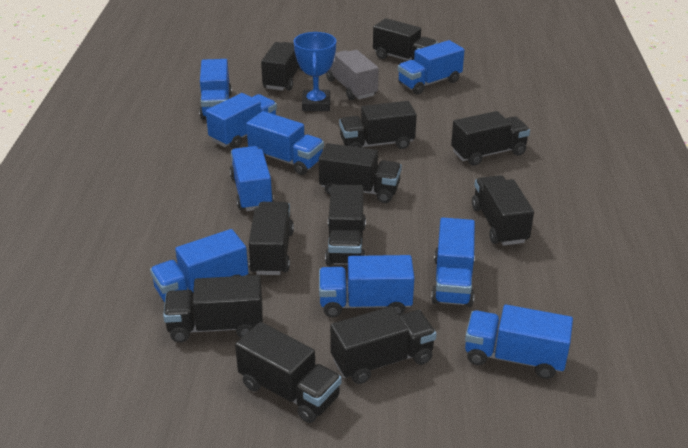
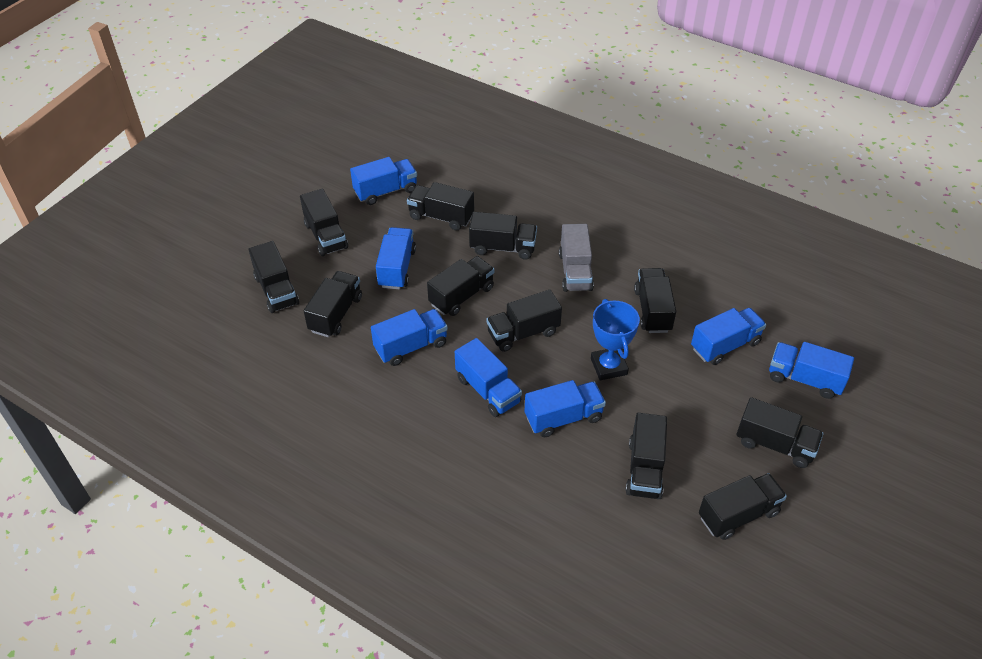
blue truck: 9 -> 7

